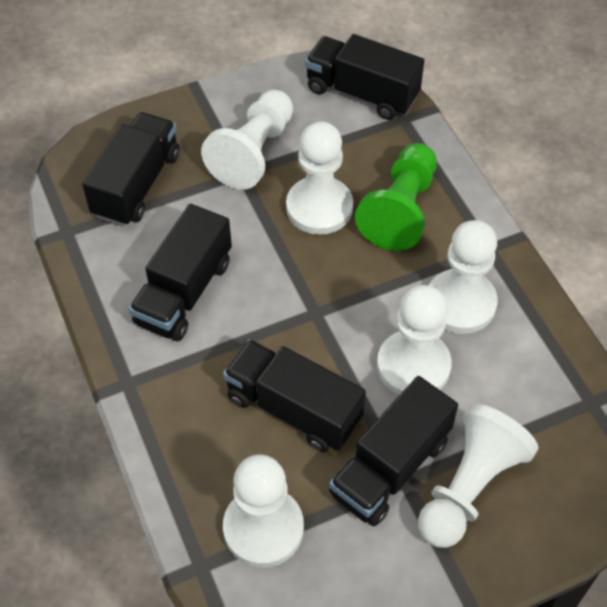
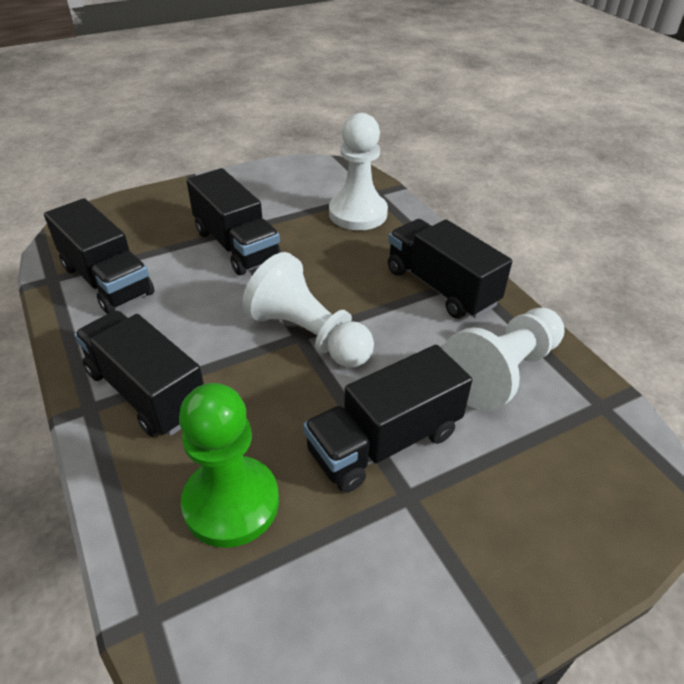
white pawn: 6 -> 3

